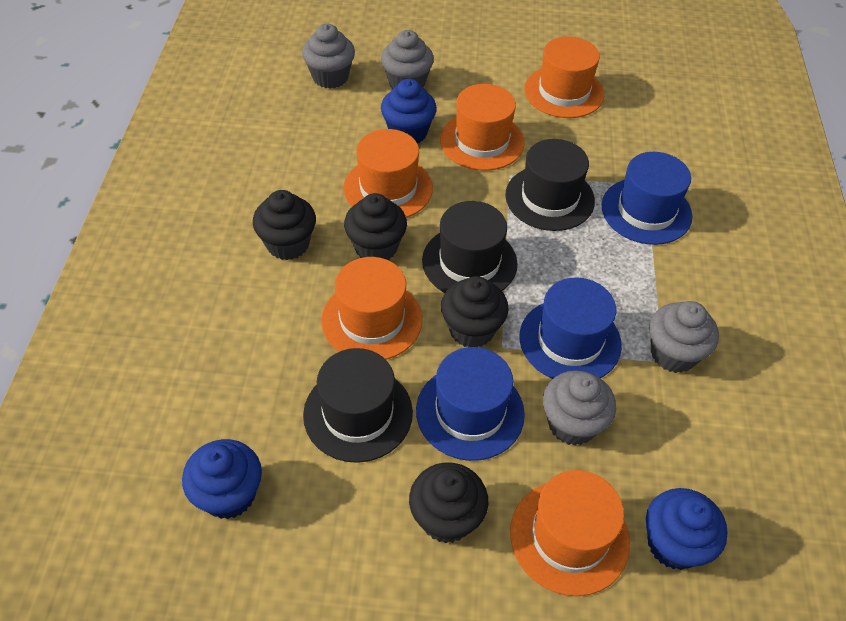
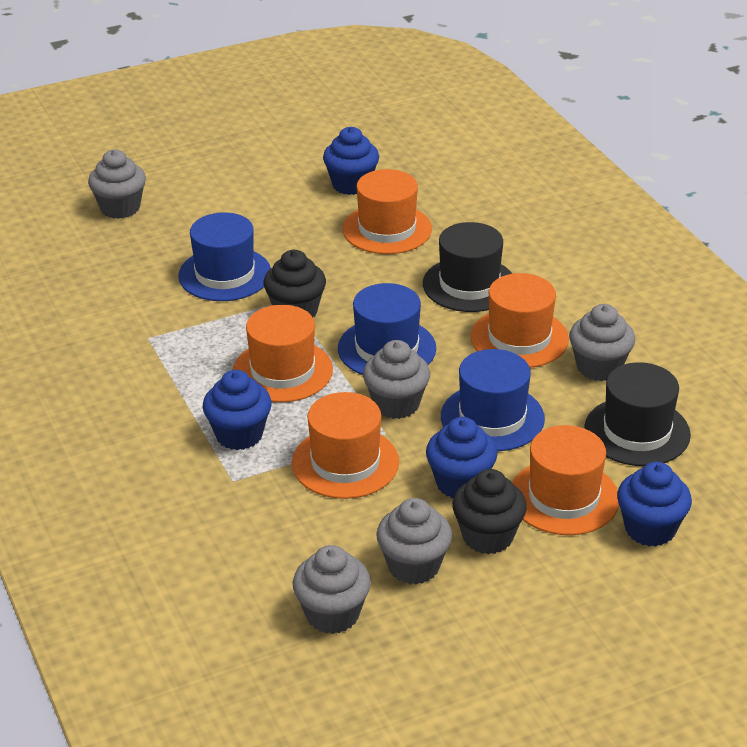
black cupcake: 4 -> 2
black hat: 3 -> 2
blue cupcake: 3 -> 4
grey cupcake: 4 -> 5

